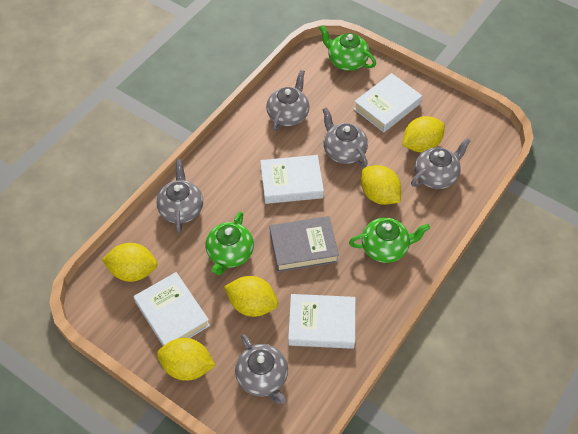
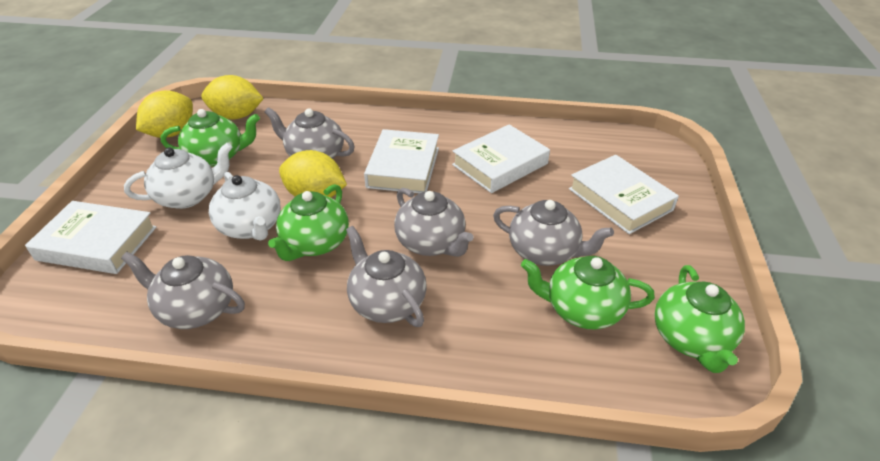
green teapot: 3 -> 4
grey book: 1 -> 0
white teapot: 0 -> 2
yellow lemon: 5 -> 3

